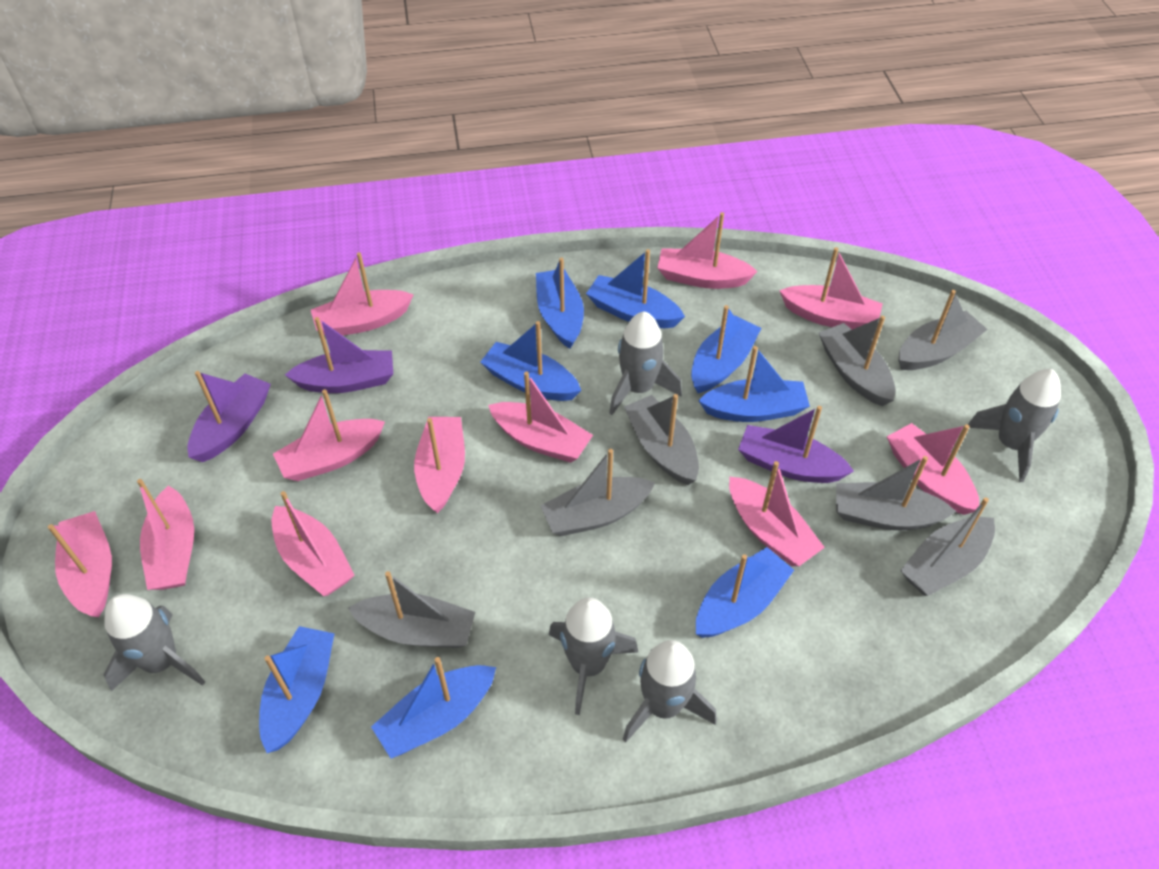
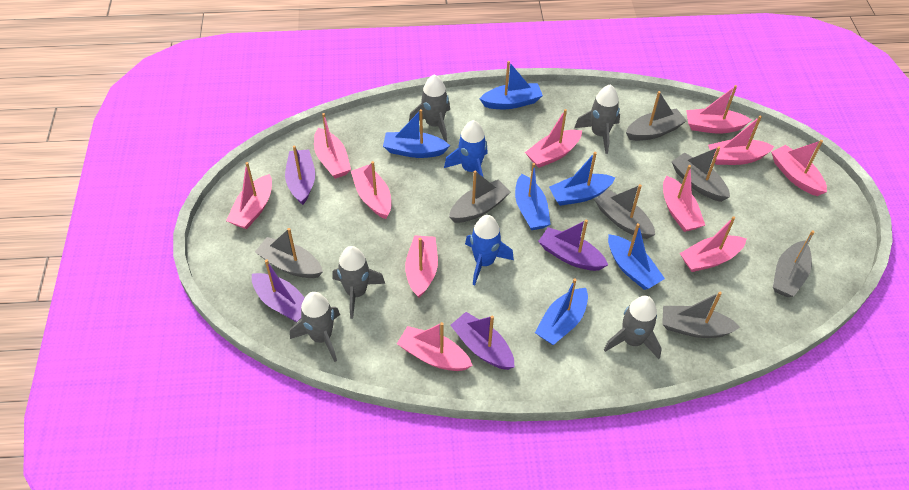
blue boat: 8 -> 6
blue rocket: 0 -> 2
purple boat: 3 -> 4

